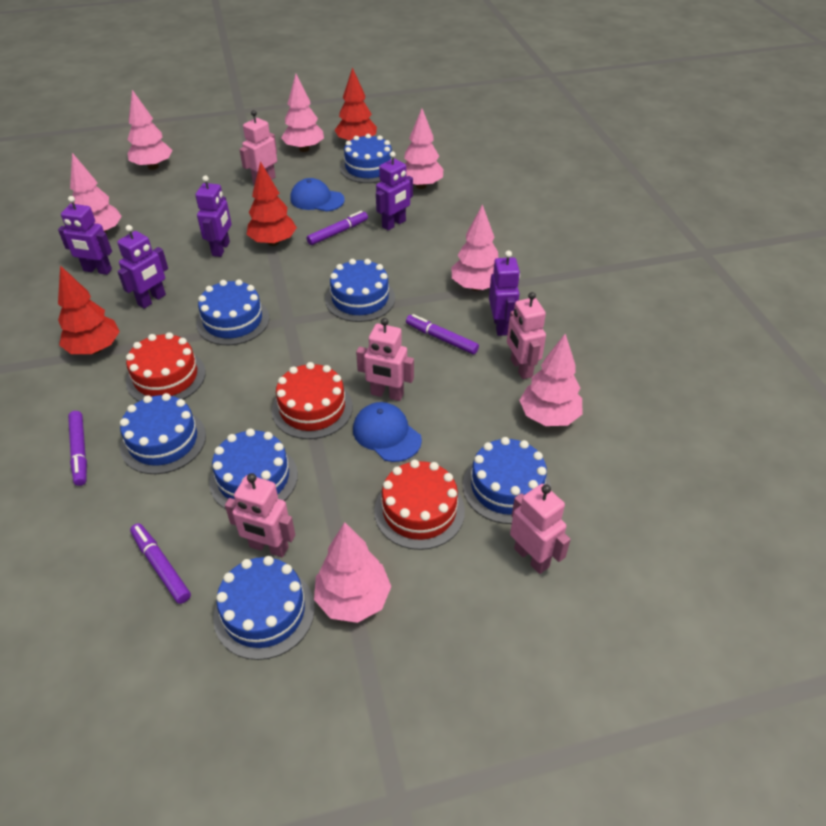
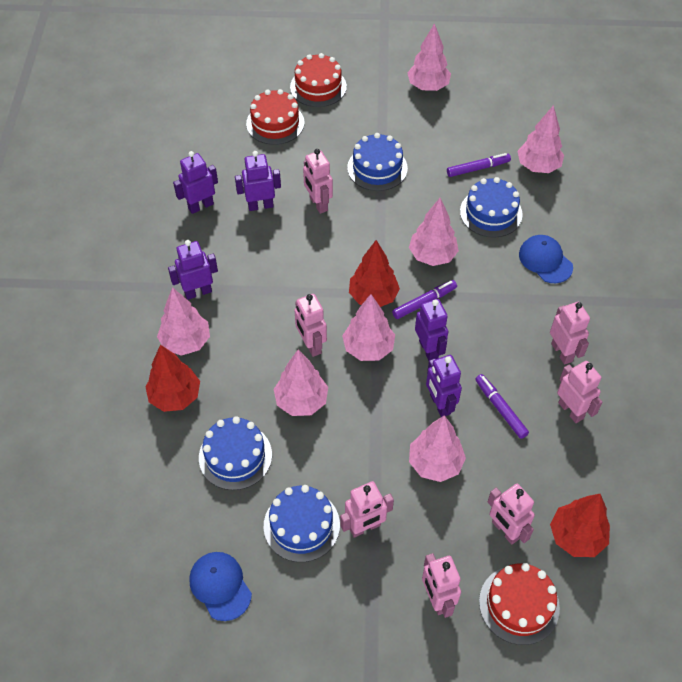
blue cake: 7 -> 4
pink robot: 5 -> 7
purple marker: 4 -> 3

